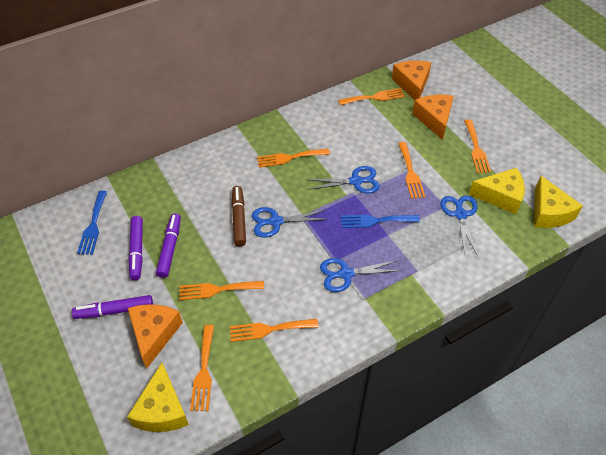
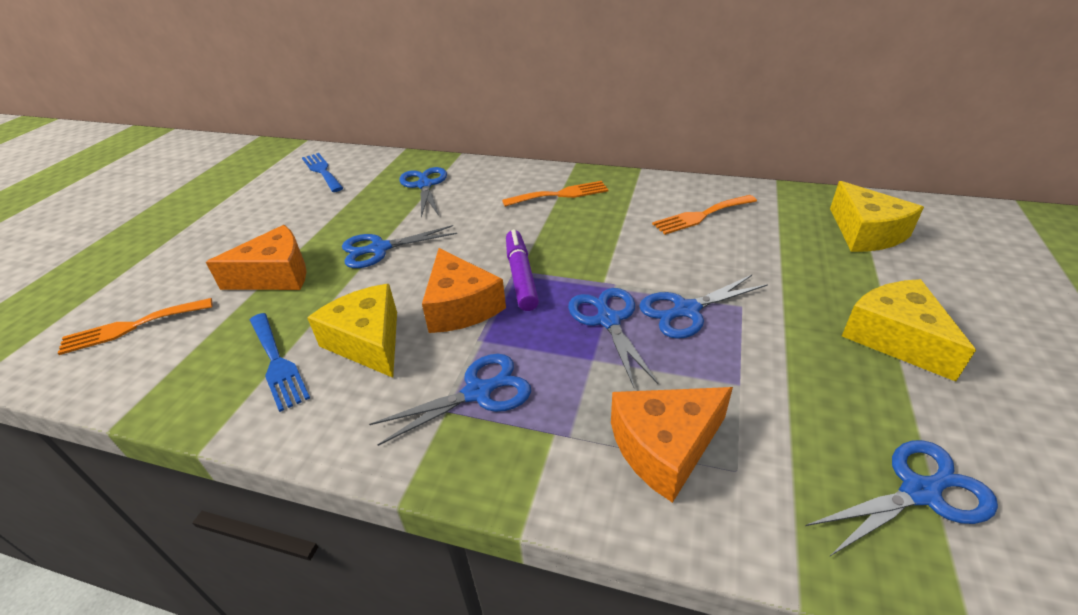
blue scissors: 4 -> 6
brown marker: 1 -> 0
orange fork: 7 -> 3
purple marker: 3 -> 1

